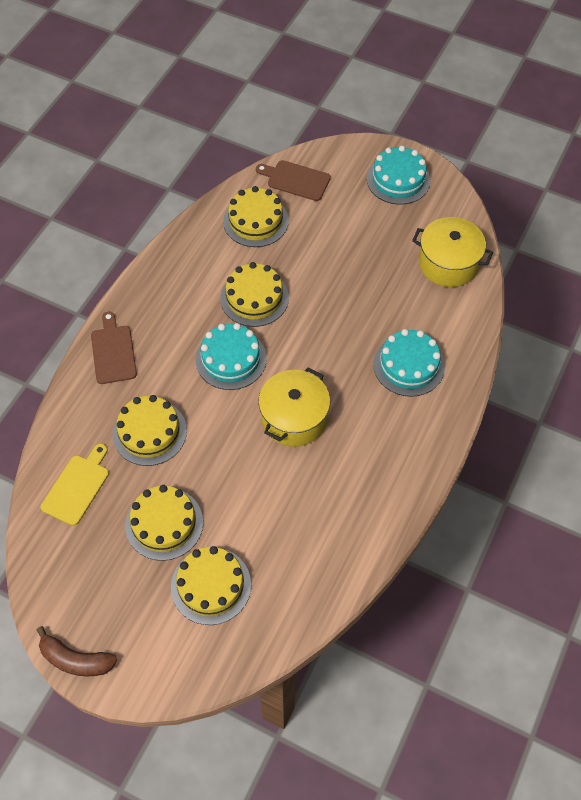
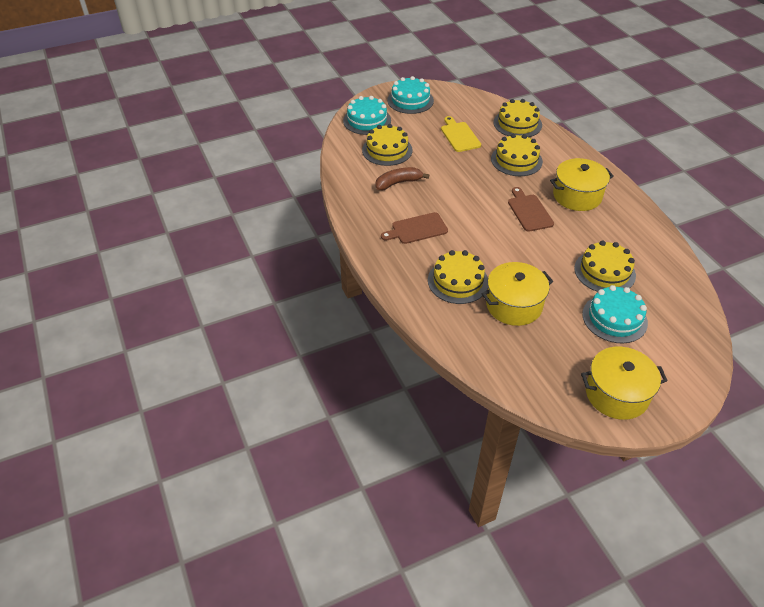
yellow pot: 2 -> 3

